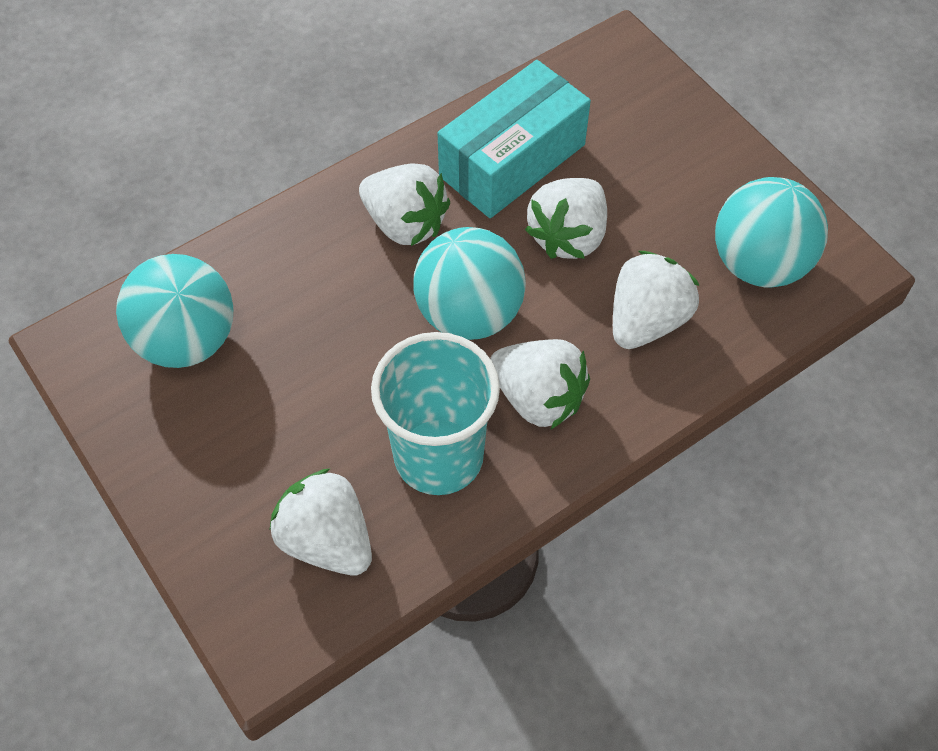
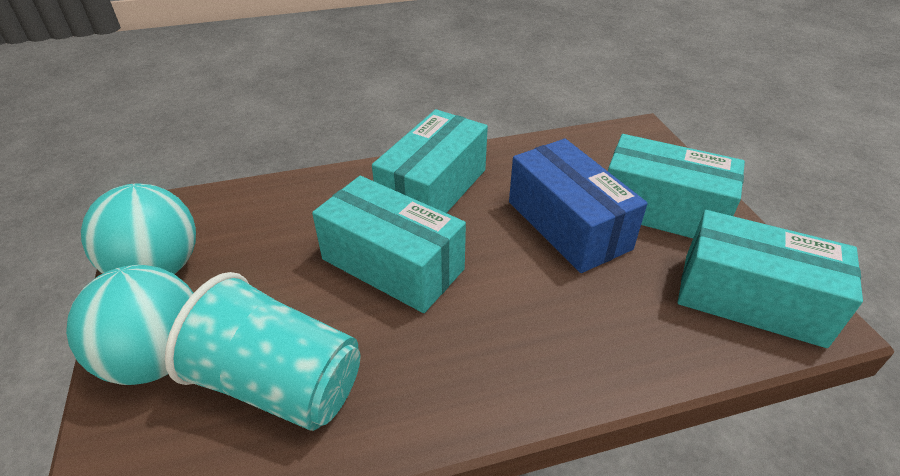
blue box: 0 -> 1
turquoise ball: 3 -> 2
turquoise box: 1 -> 4
white strawberry: 5 -> 0

